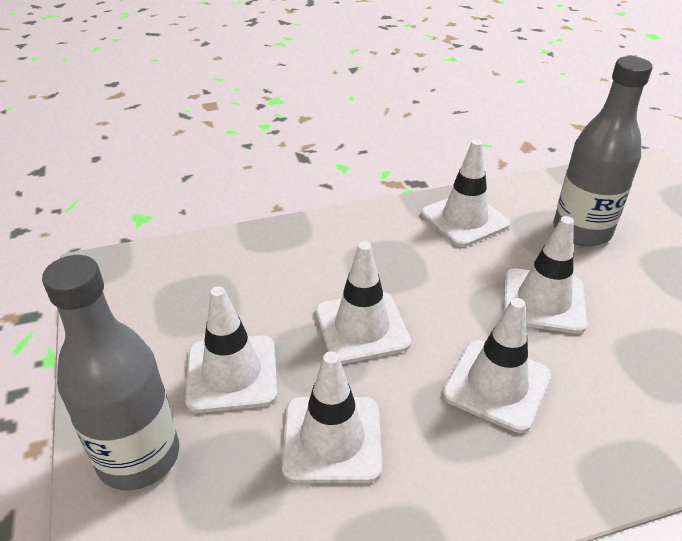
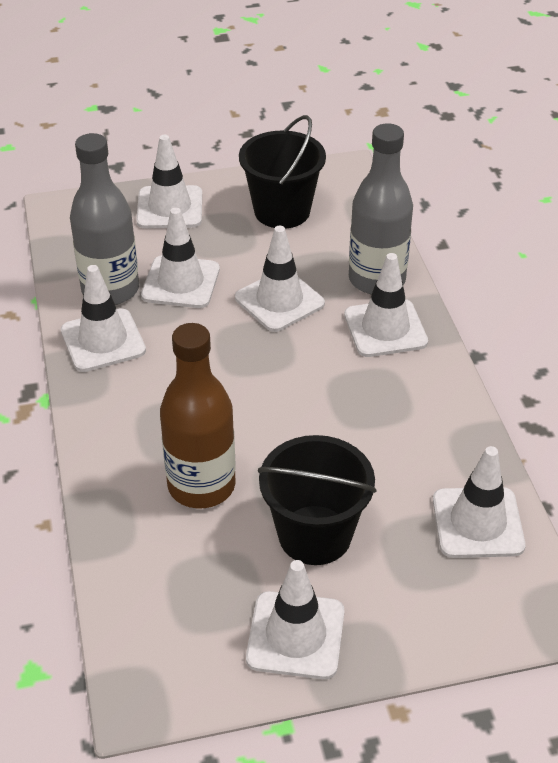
black bucket: 0 -> 2
brown bottle: 0 -> 1
white traffic cone: 6 -> 7

